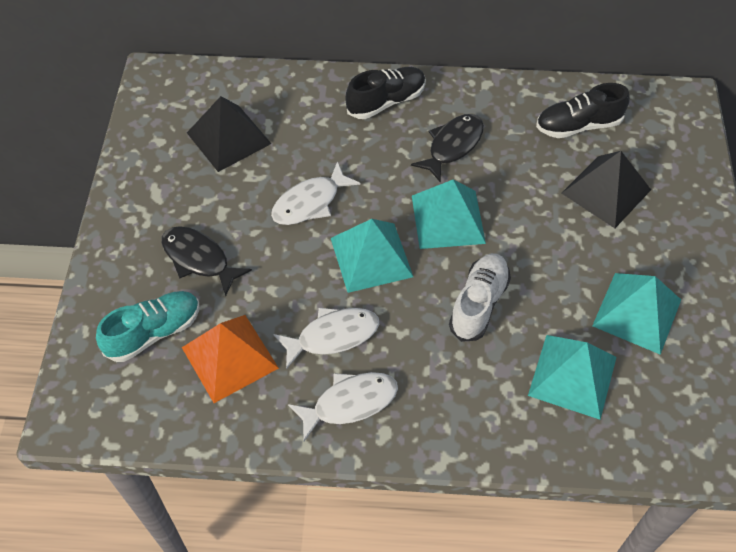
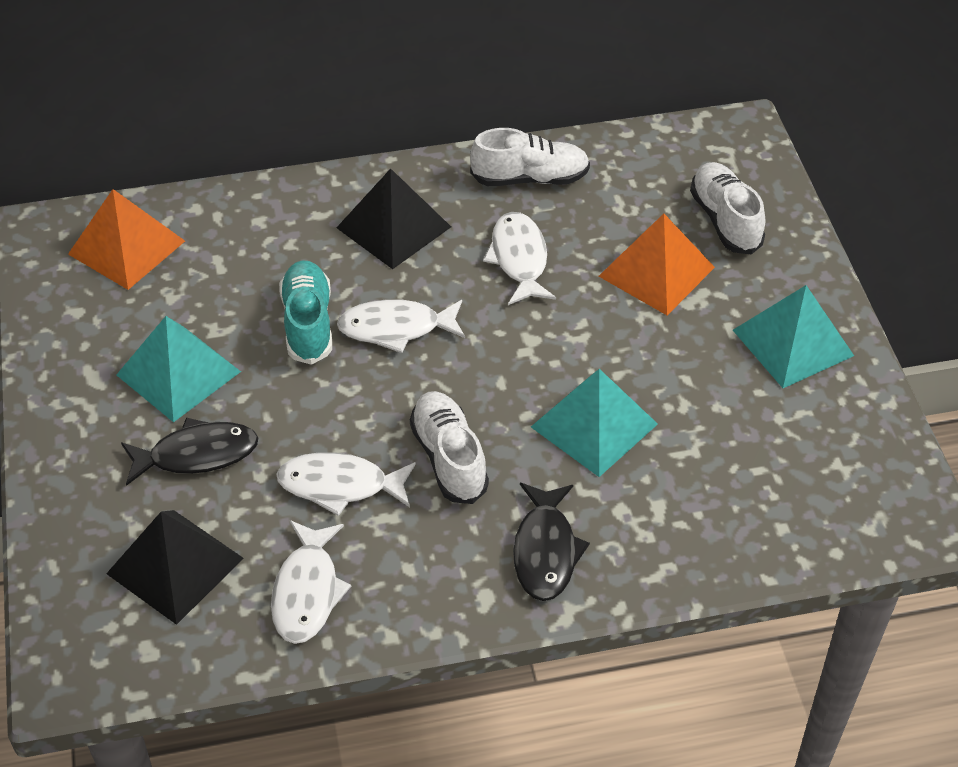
black shoe: 2 -> 0
orange pyramid: 1 -> 2
turquoise pyramid: 4 -> 3
white fish: 3 -> 4
white shoe: 1 -> 3

